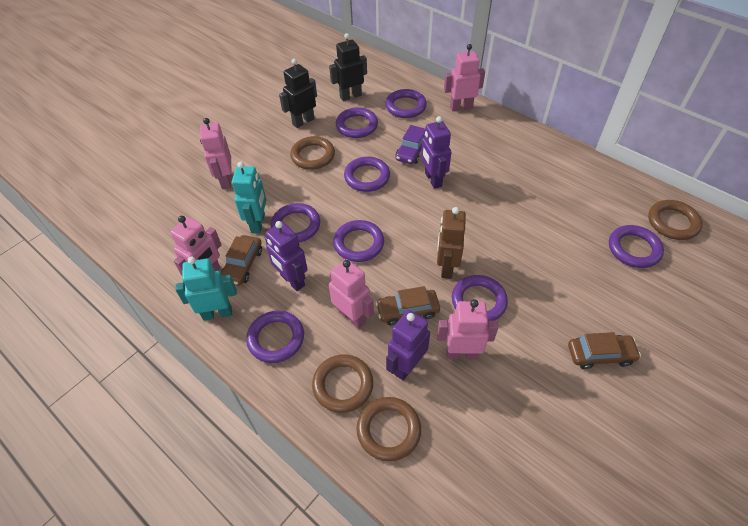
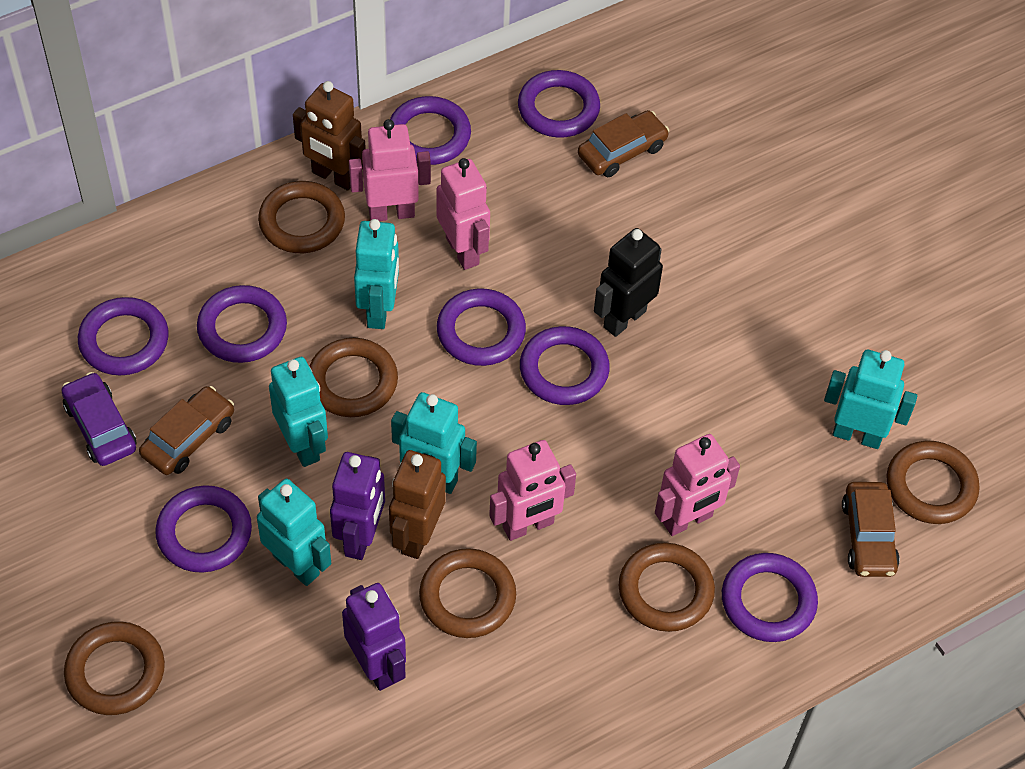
black robot: 2 -> 1
brown ring: 4 -> 6
brown robot: 1 -> 2
pink robot: 5 -> 4
purple robot: 3 -> 2
turquoise robot: 2 -> 5

